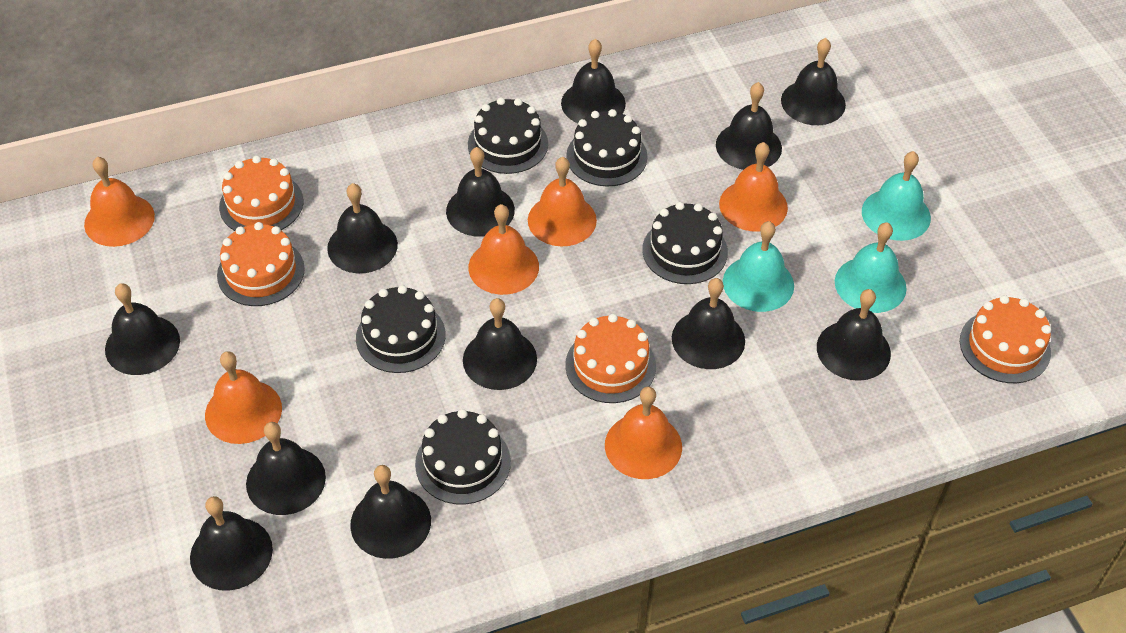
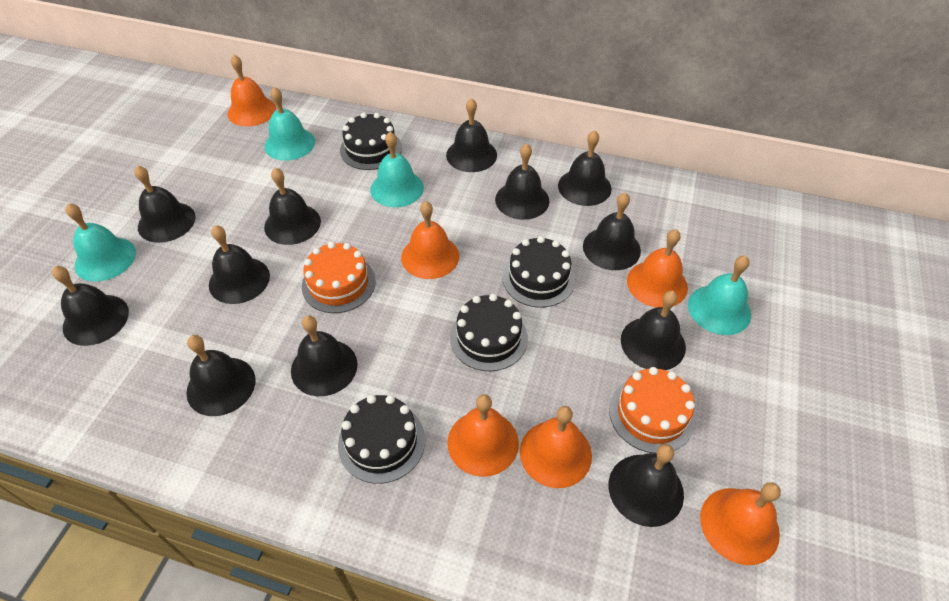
black cake: 5 -> 4
orange cake: 4 -> 2
turquoise bell: 3 -> 4

